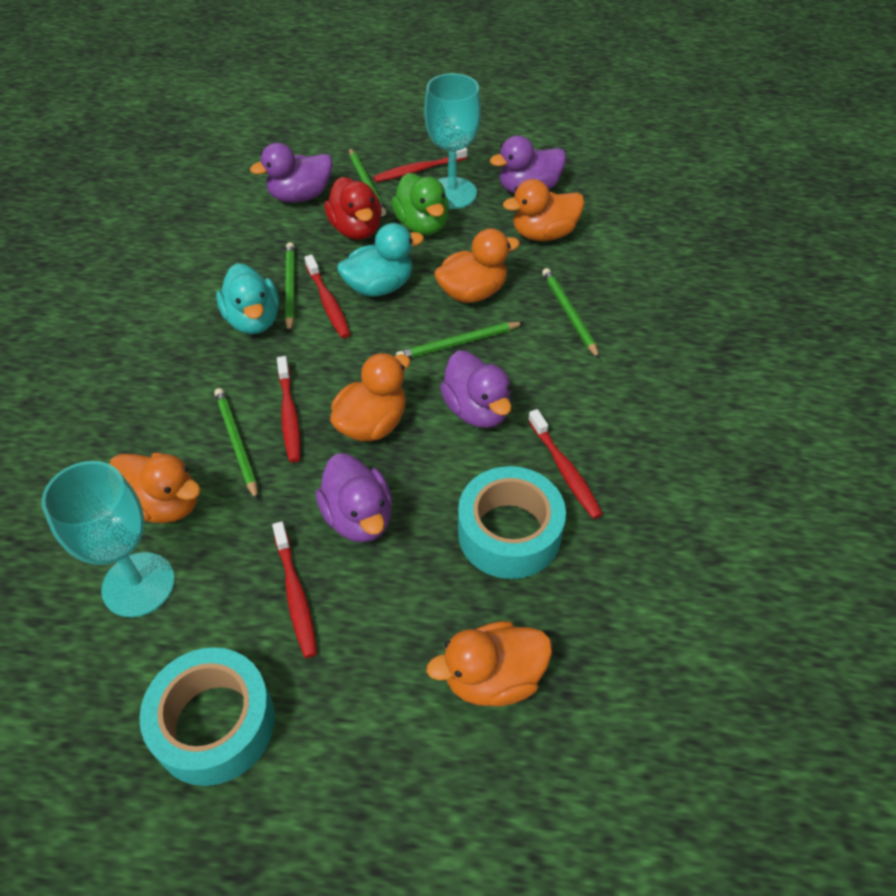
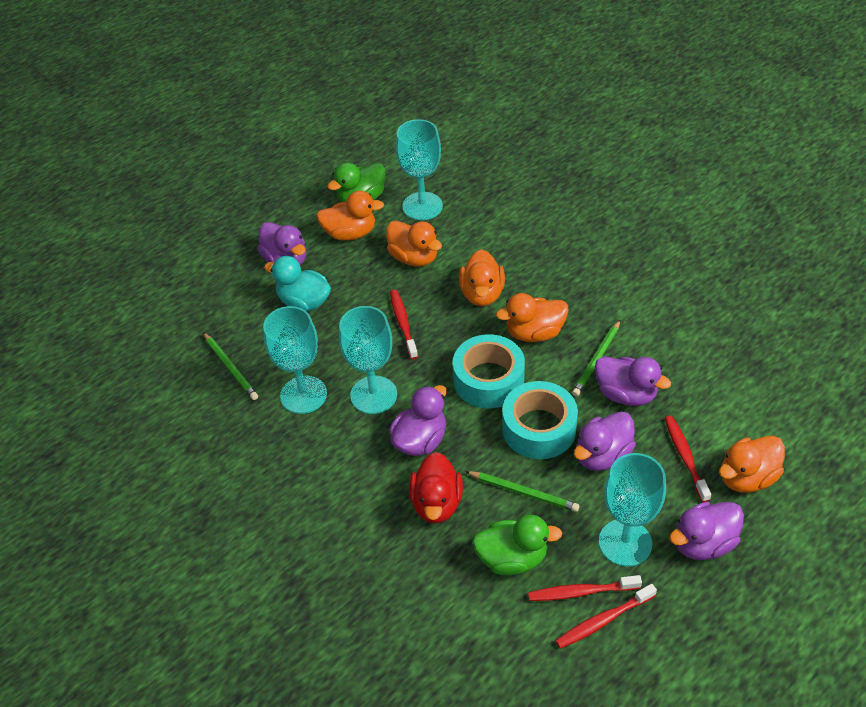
green duck: 1 -> 2
green pencil: 5 -> 3
purple duck: 4 -> 5
red toothbrush: 5 -> 4
turquoise duck: 2 -> 1
turquoise goblet: 2 -> 4

